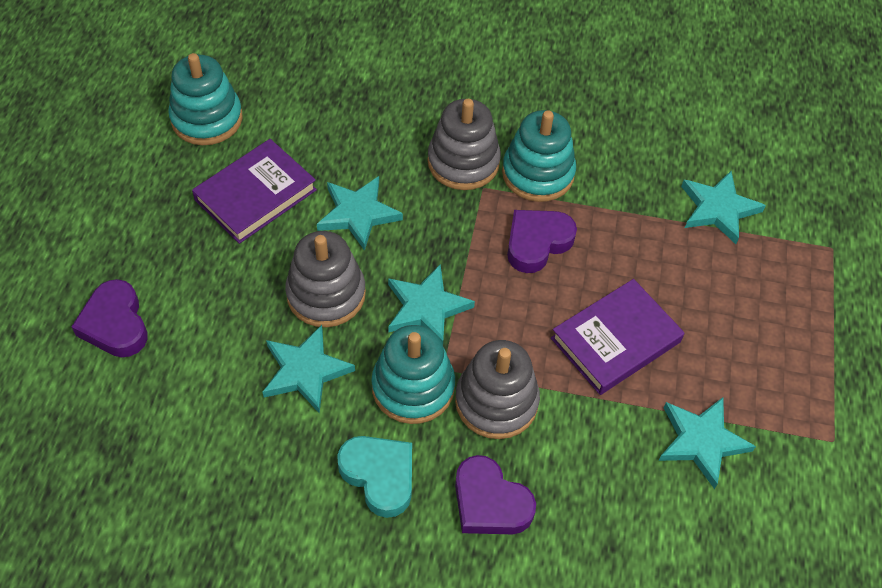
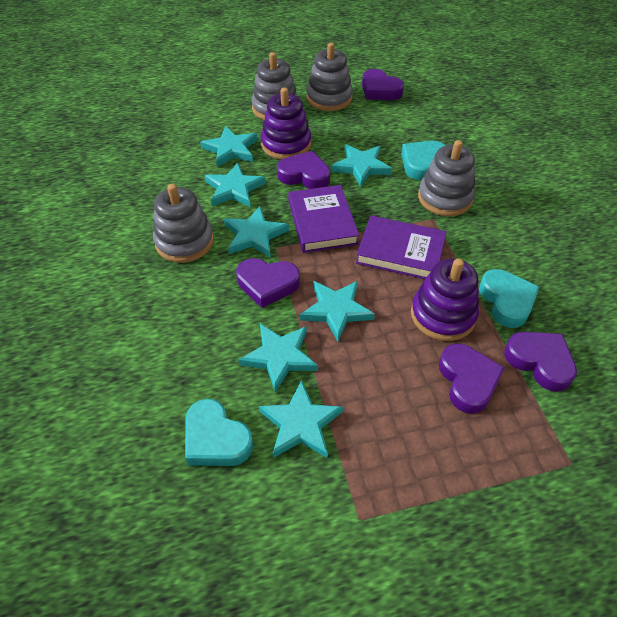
grey stacking toy: 3 -> 4
purple heart: 3 -> 5
purple stacking toy: 0 -> 2
turquoise heart: 1 -> 3
turquoise stacking toy: 3 -> 0
turquoise star: 5 -> 7

